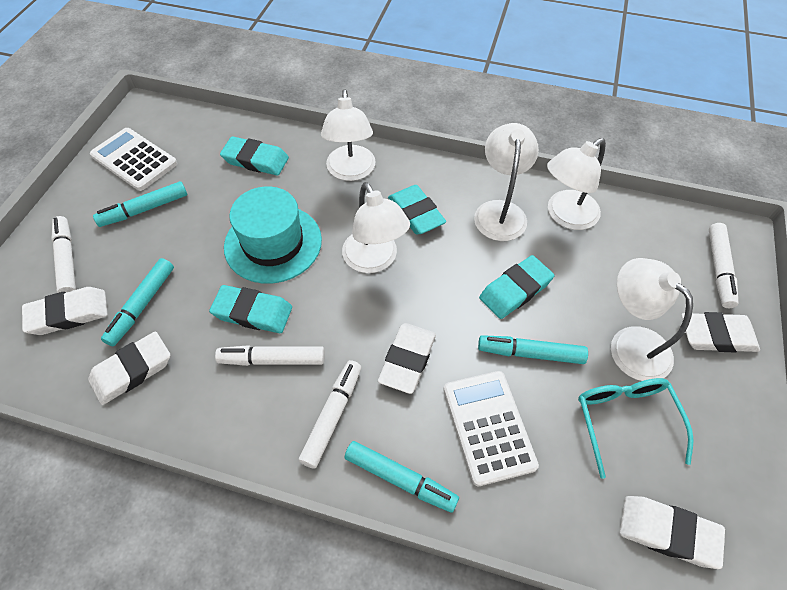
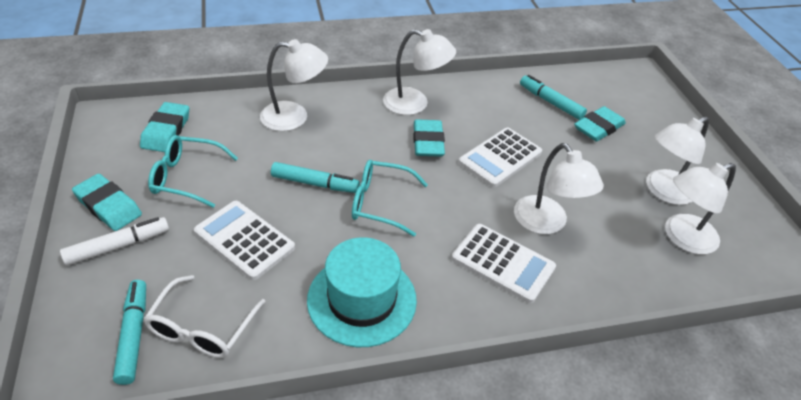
turquoise glasses: 1 -> 2
turquoise marker: 4 -> 3
white calculator: 2 -> 3
white eraser: 5 -> 0
white glasses: 0 -> 1
white marker: 4 -> 1

